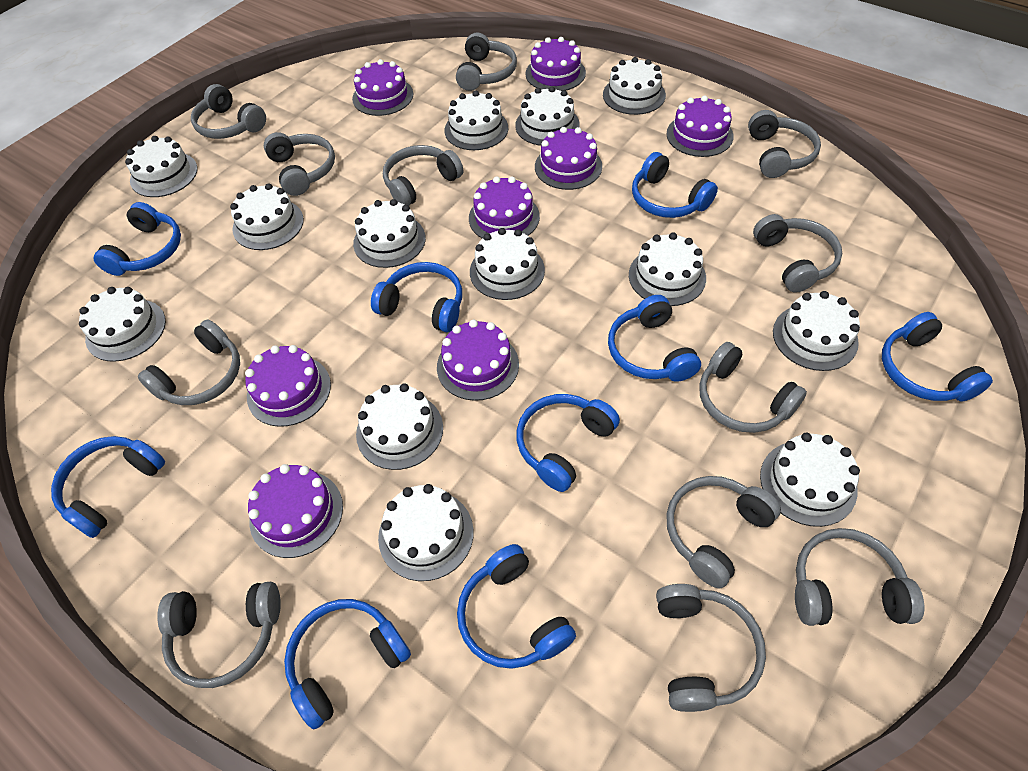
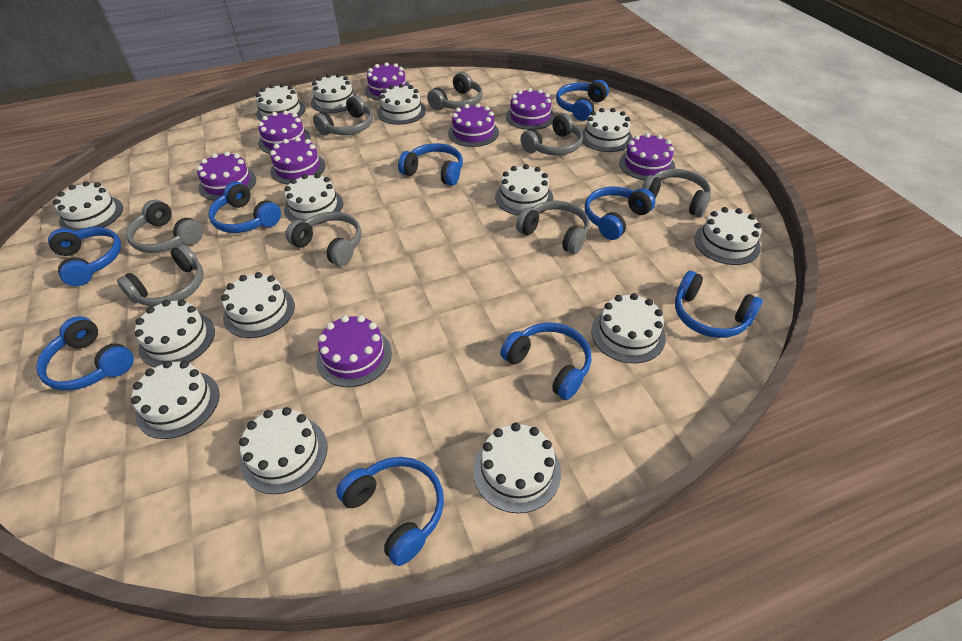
grey headphones: 12 -> 8
white cake: 13 -> 14

